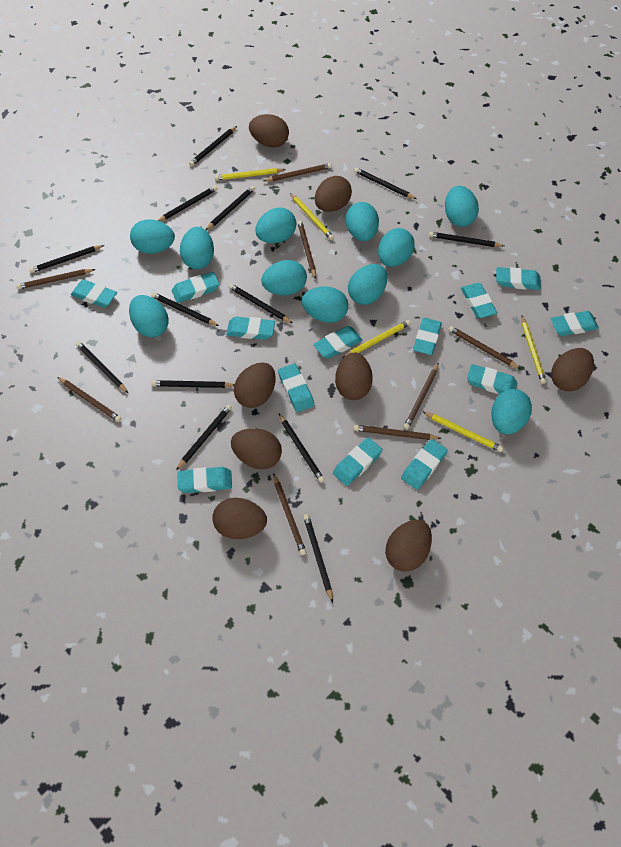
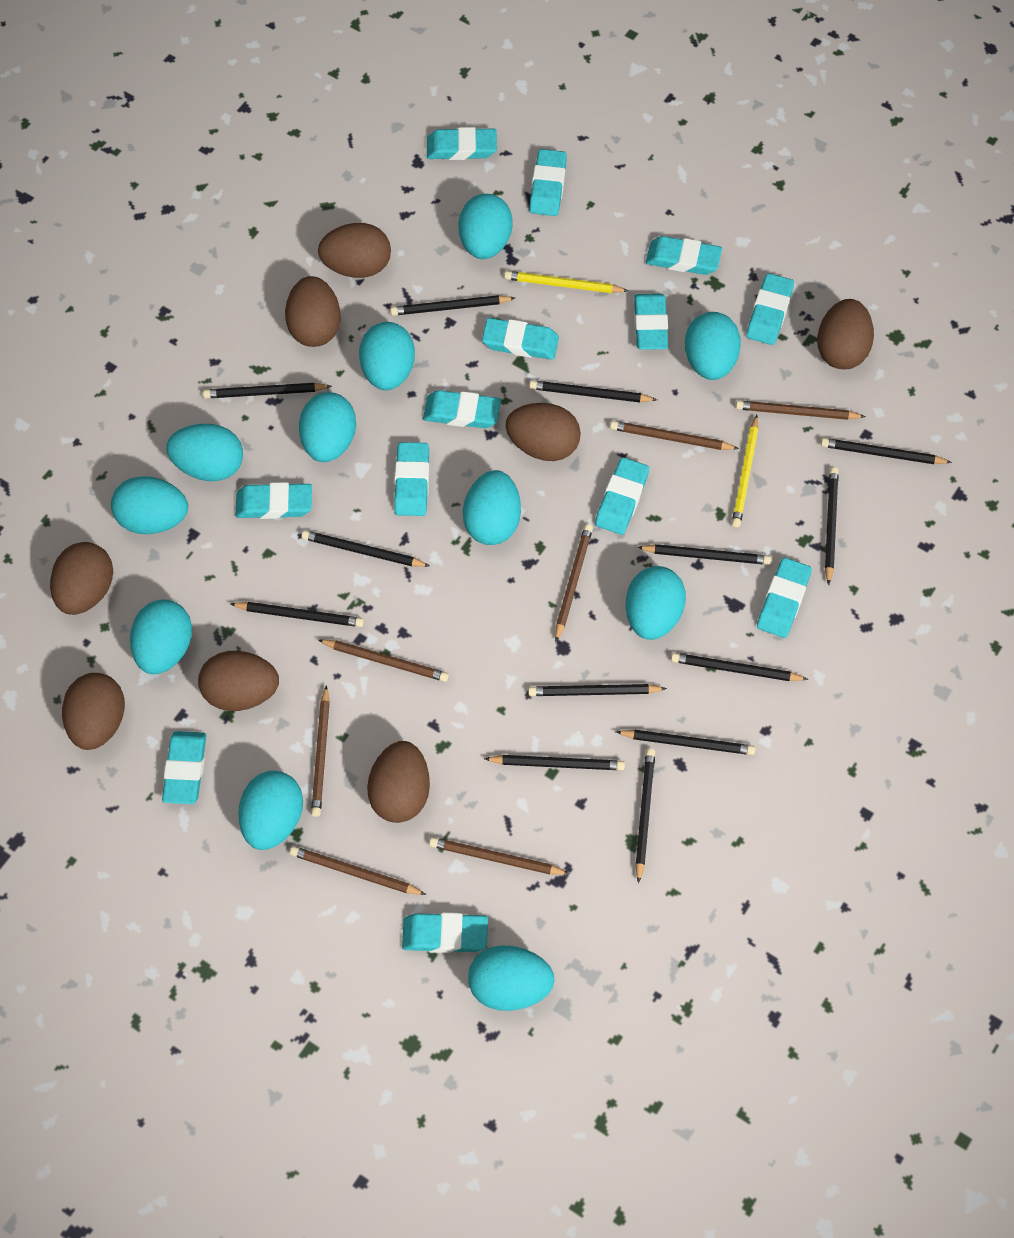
brown pencil: 8 -> 7
yellow pencil: 5 -> 2

